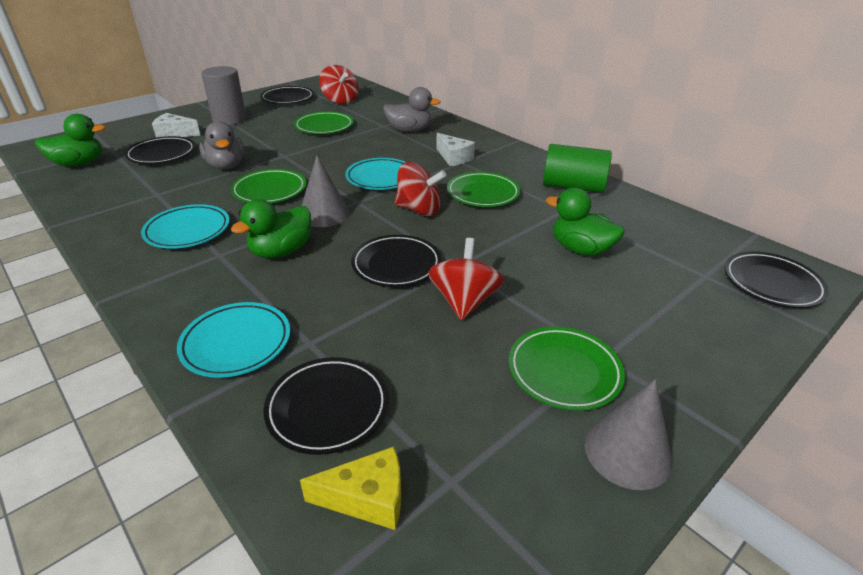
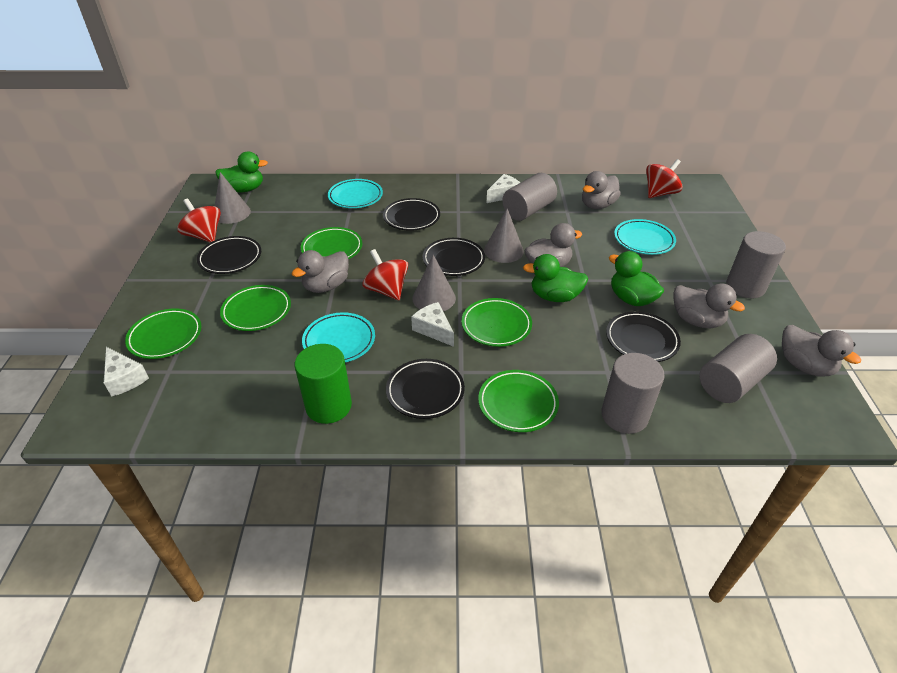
green plate: 4 -> 5
grey cone: 2 -> 3
grey cylinder: 1 -> 4
grey duck: 2 -> 5
white cheese: 2 -> 3
yellow cheese: 1 -> 0

